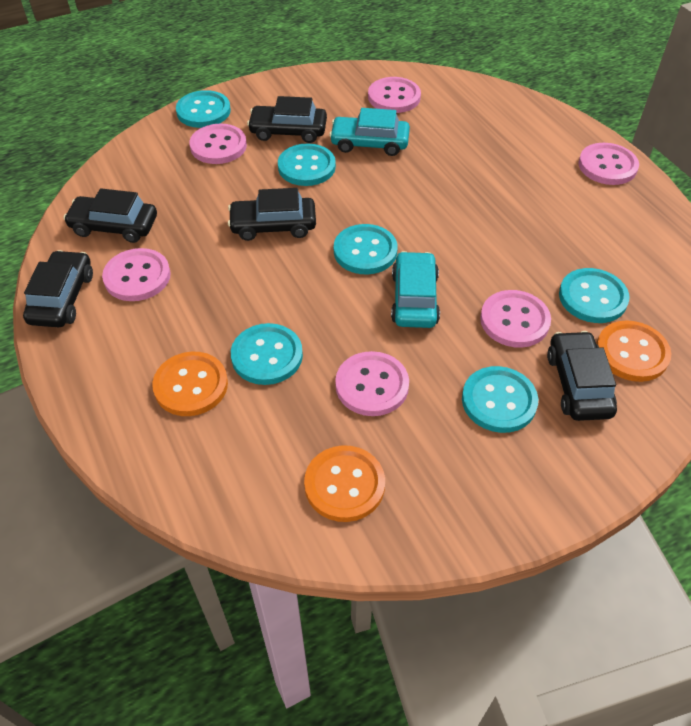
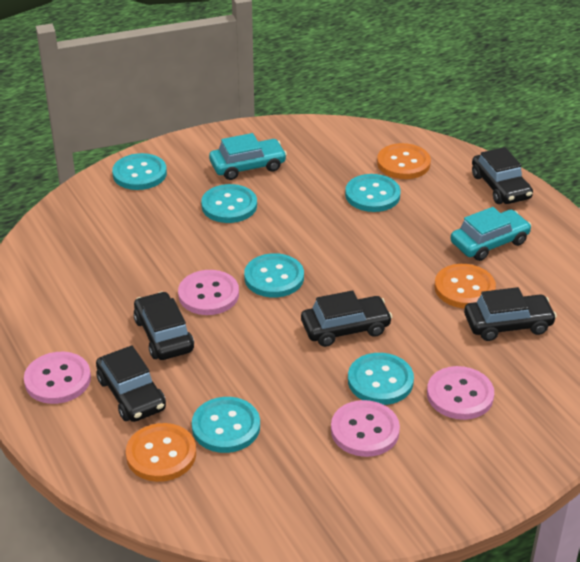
pink button: 6 -> 4

